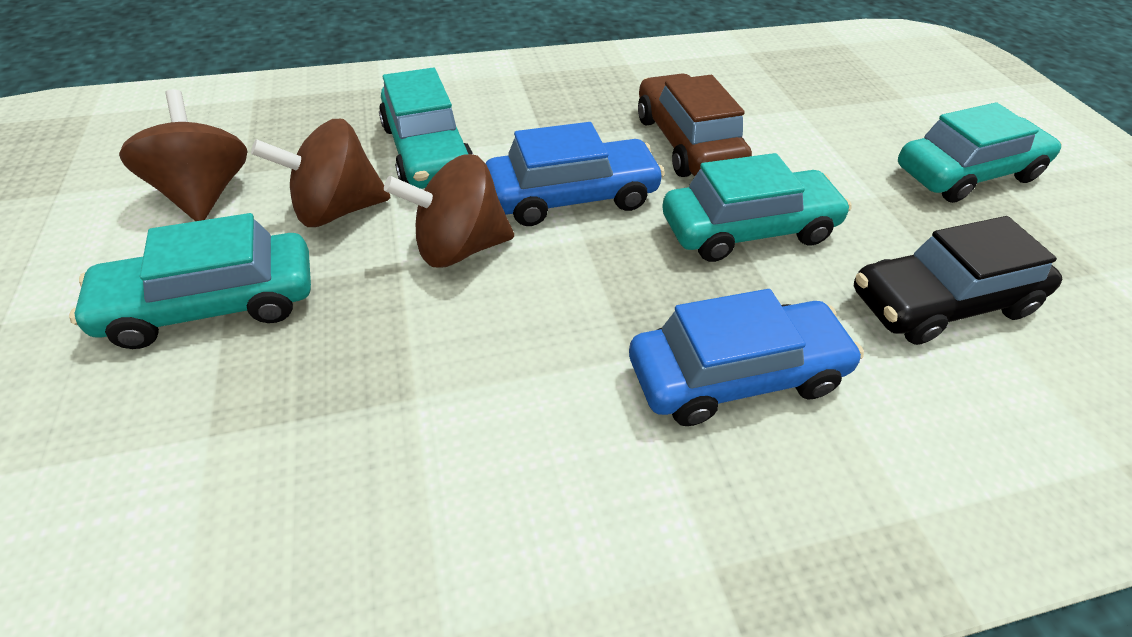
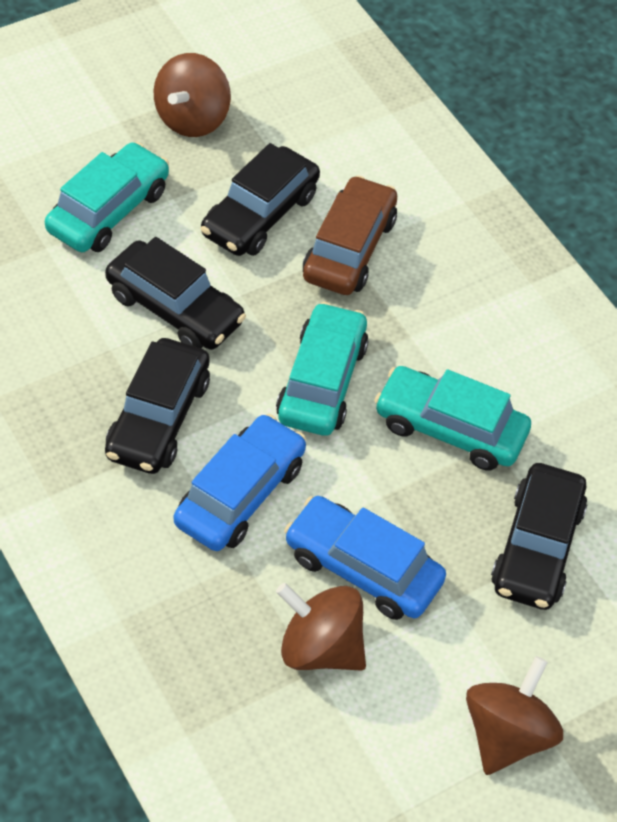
black car: 1 -> 4
turquoise car: 4 -> 3

